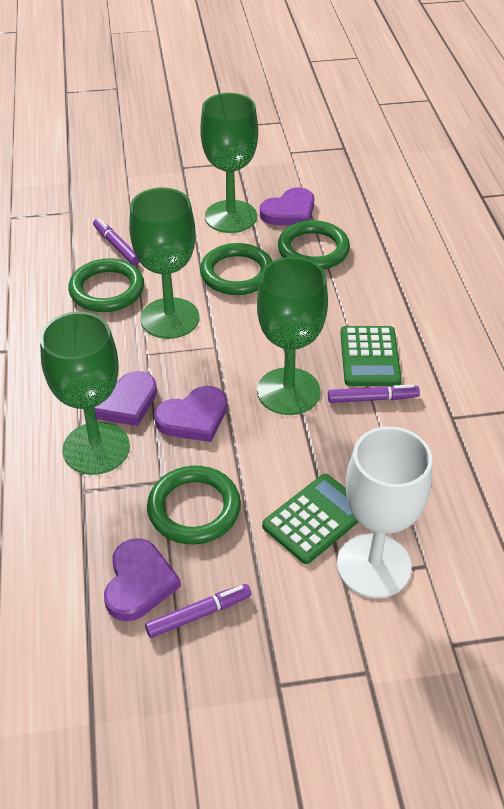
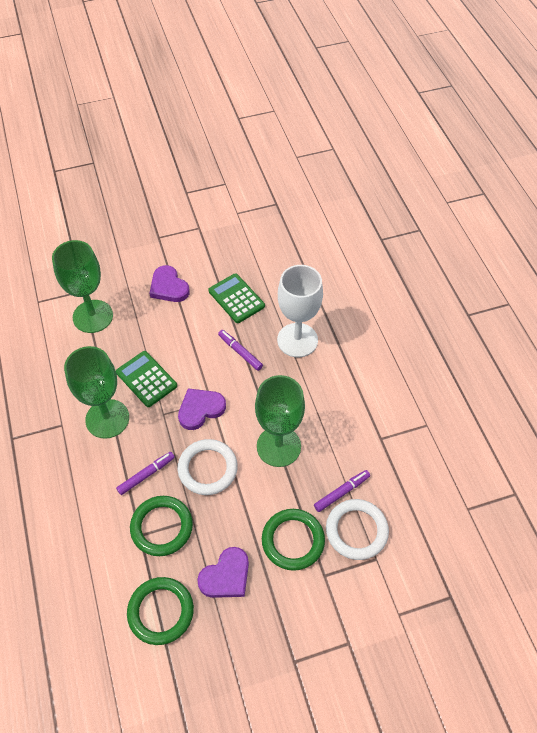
green goblet: 4 -> 3
green ring: 4 -> 3
purple heart: 4 -> 3
white ring: 0 -> 2

